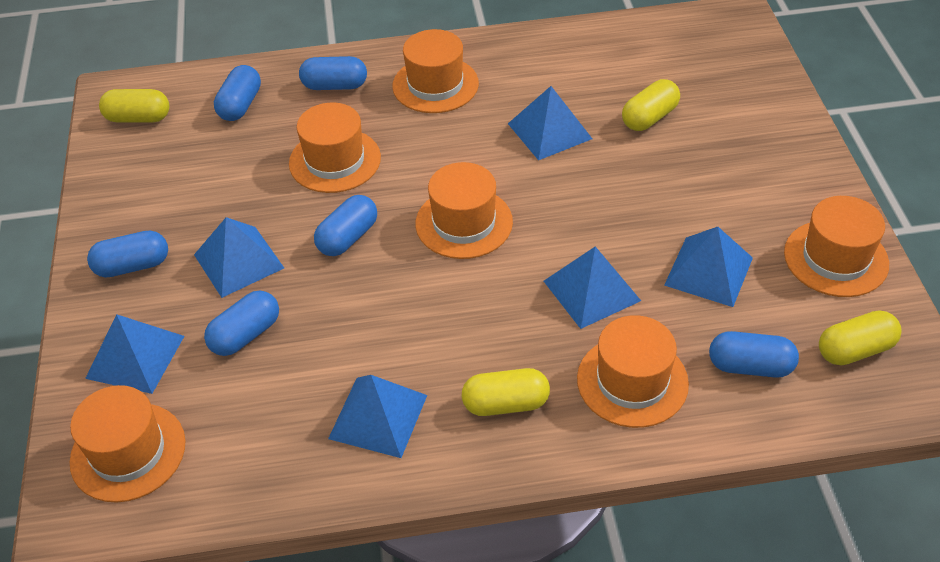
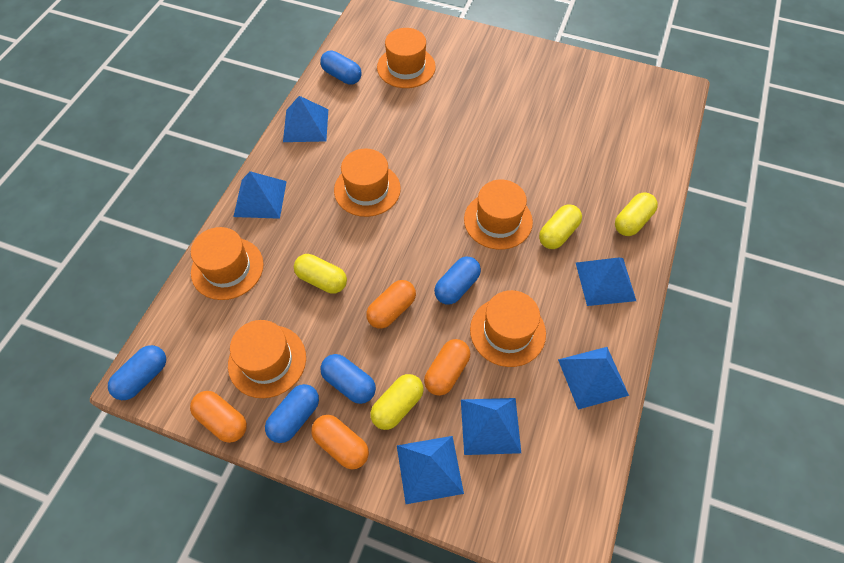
blue capsule: 6 -> 5
orange capsule: 0 -> 4

